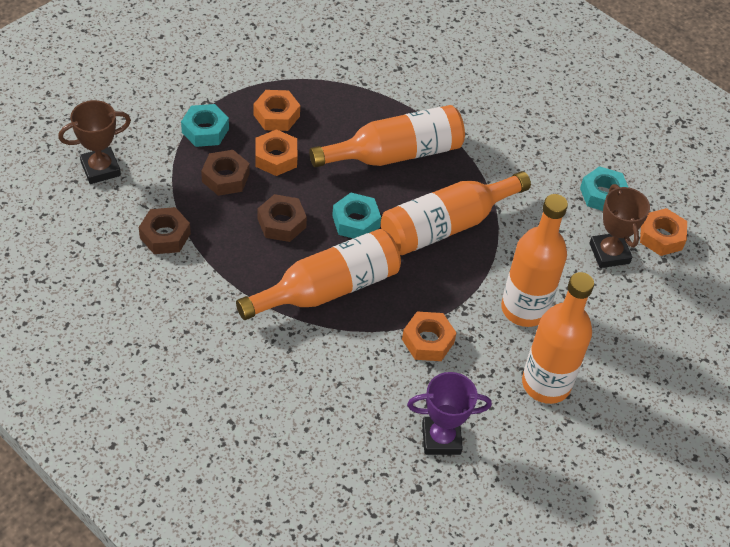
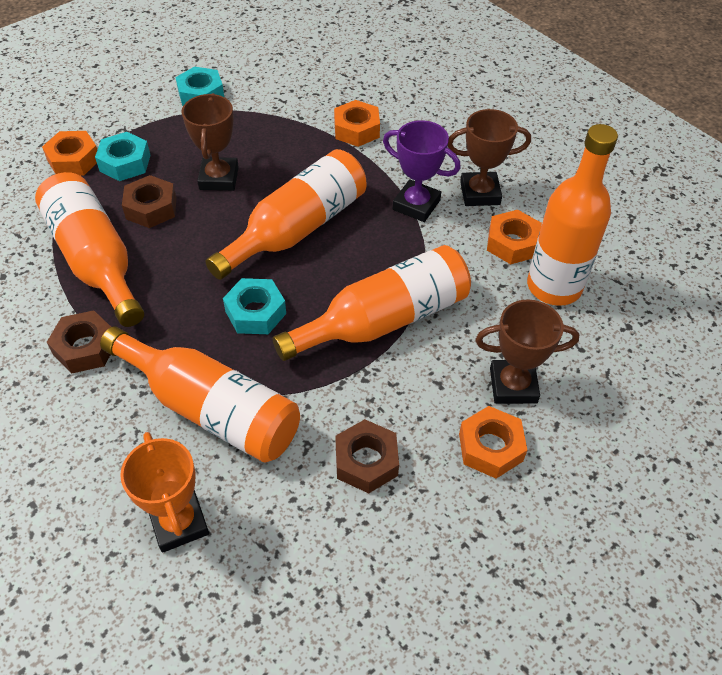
brown trophy: 2 -> 3
orange trophy: 0 -> 1

